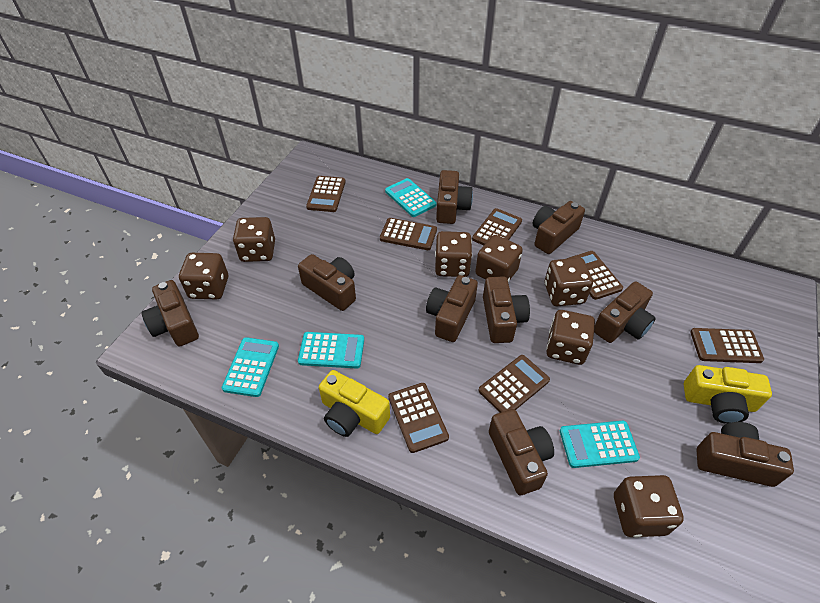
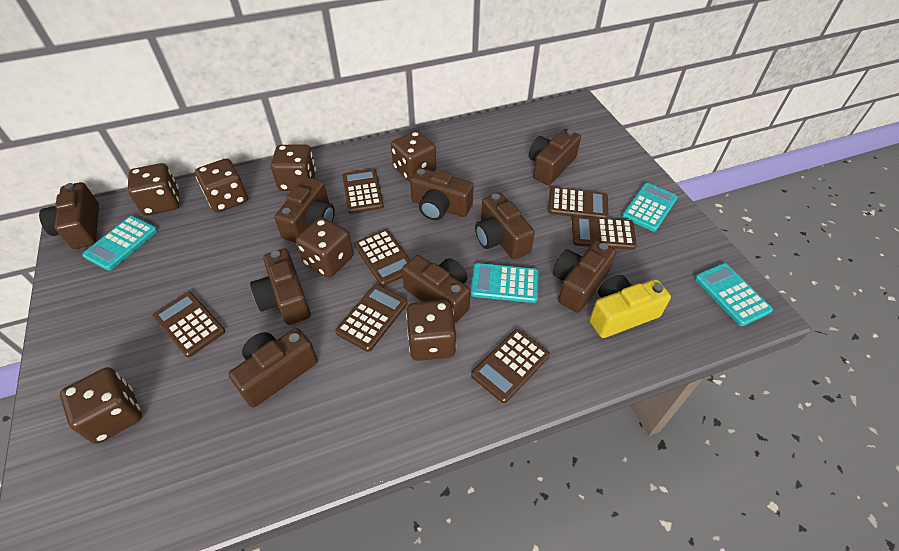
yellow camera: 2 -> 1

